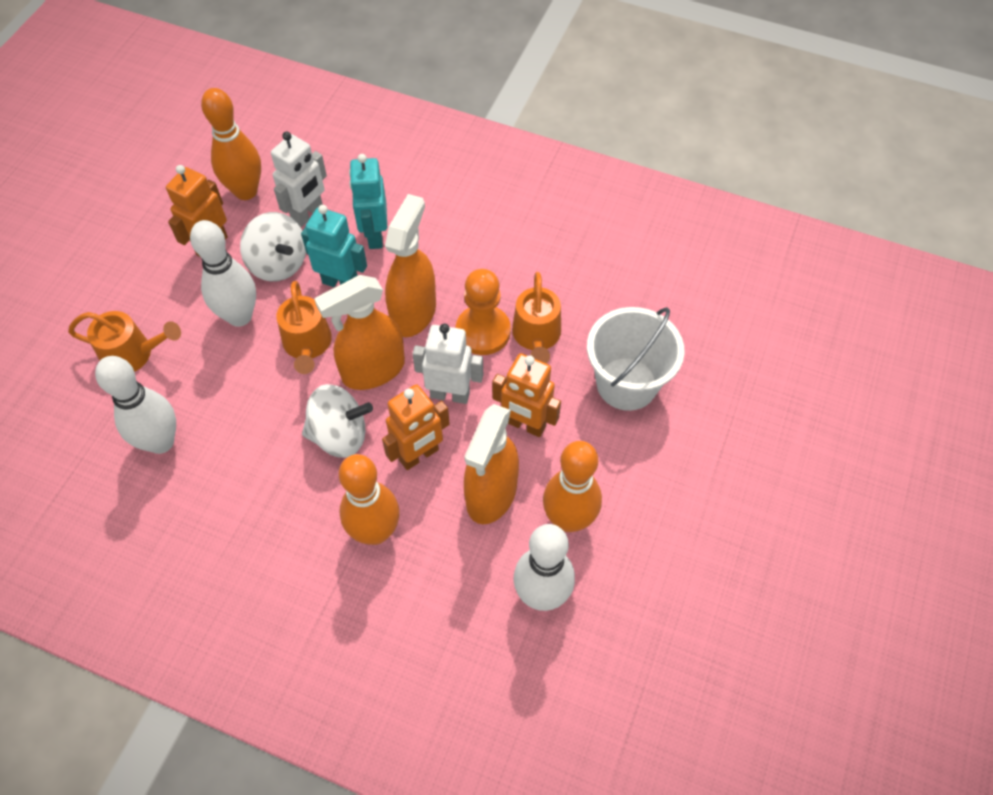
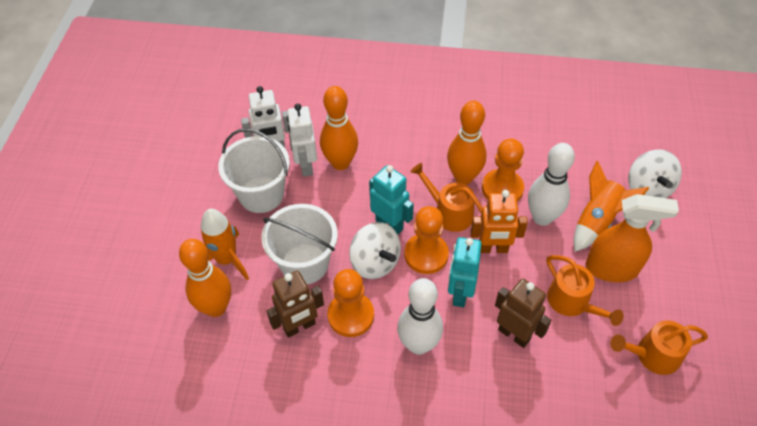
brown robot: 0 -> 2
orange pawn: 1 -> 3
orange robot: 3 -> 1
orange rocket: 0 -> 2
orange spray bottle: 3 -> 1
white bowling pin: 3 -> 2
white bucket: 1 -> 2

